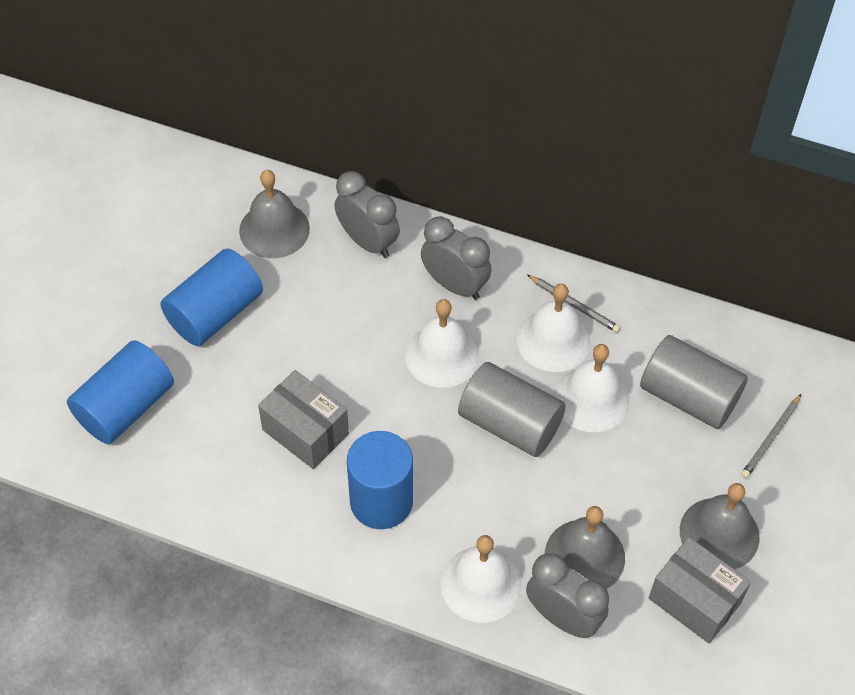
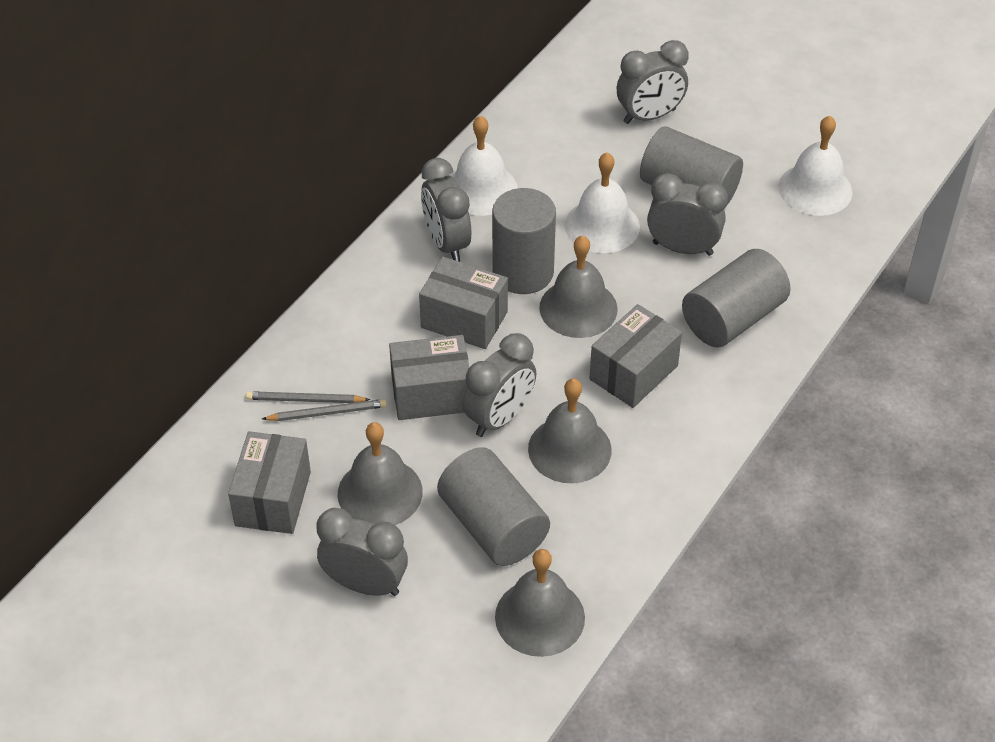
blue cylinder: 3 -> 0
grey bell: 3 -> 4
grey box: 2 -> 4
grey clock: 3 -> 5
grey cylinder: 2 -> 4
white bell: 4 -> 3

